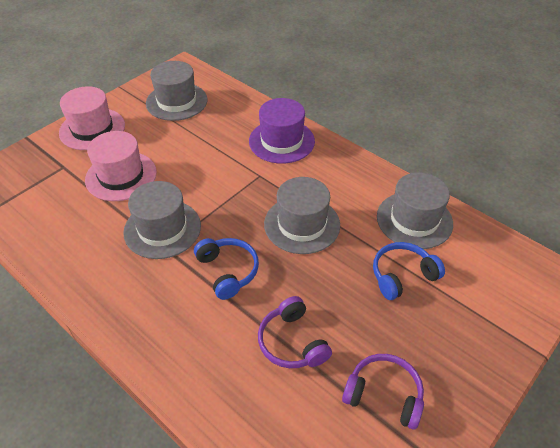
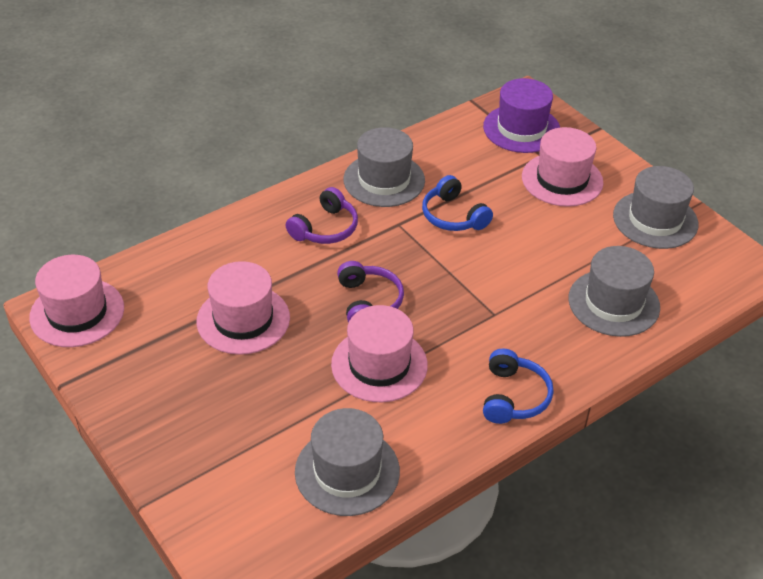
pink hat: 2 -> 4

